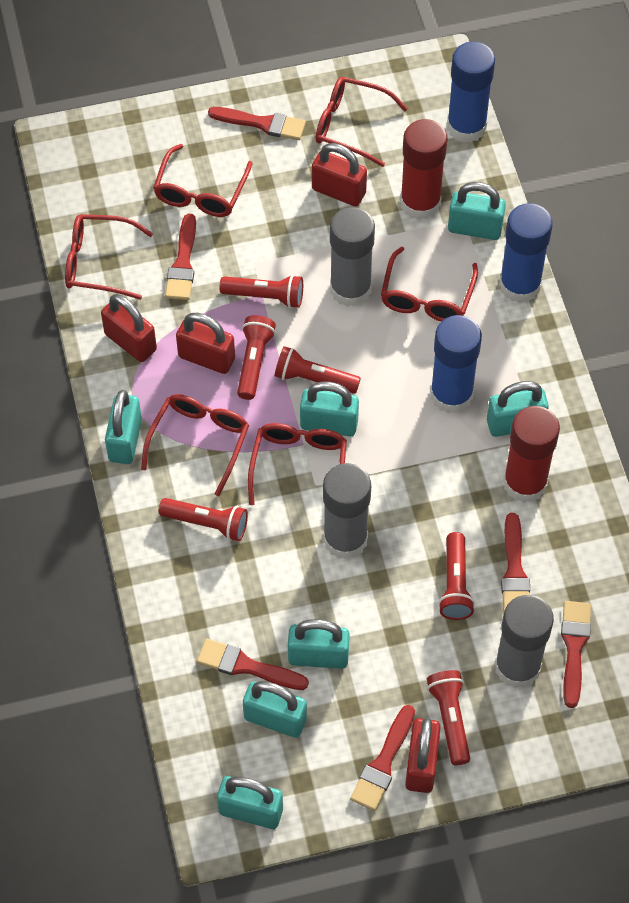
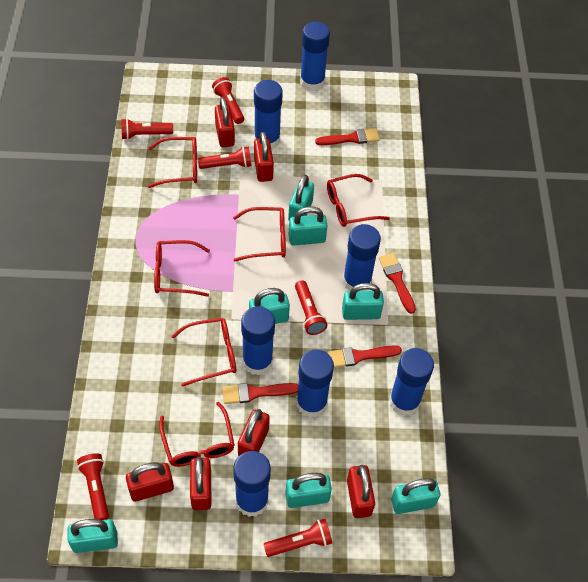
blue glue stick: 3 -> 7
grey glue stick: 3 -> 0
red brush: 6 -> 4
red glue stick: 2 -> 0
red padlock: 4 -> 6

